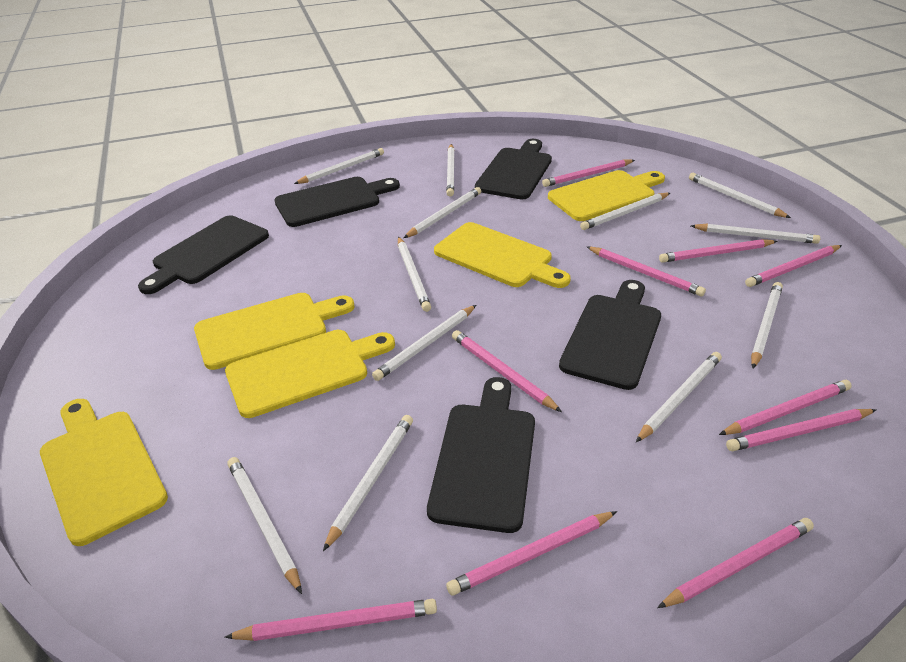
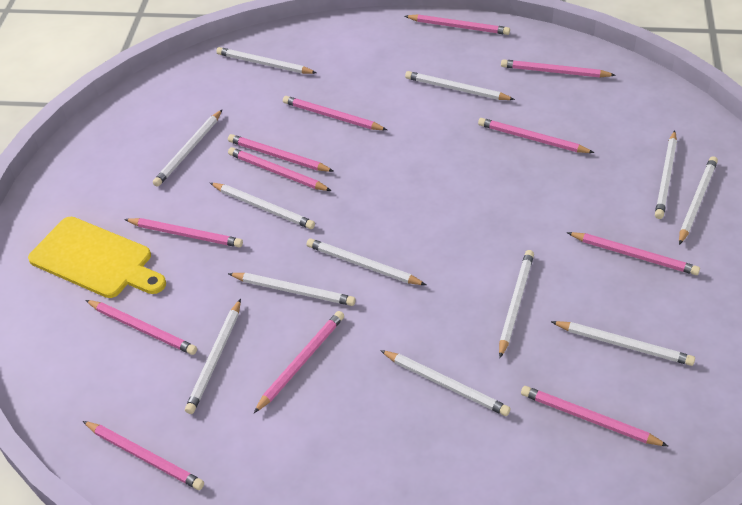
black cutting board: 5 -> 0
pink pencil: 10 -> 12
yellow cutting board: 5 -> 1

